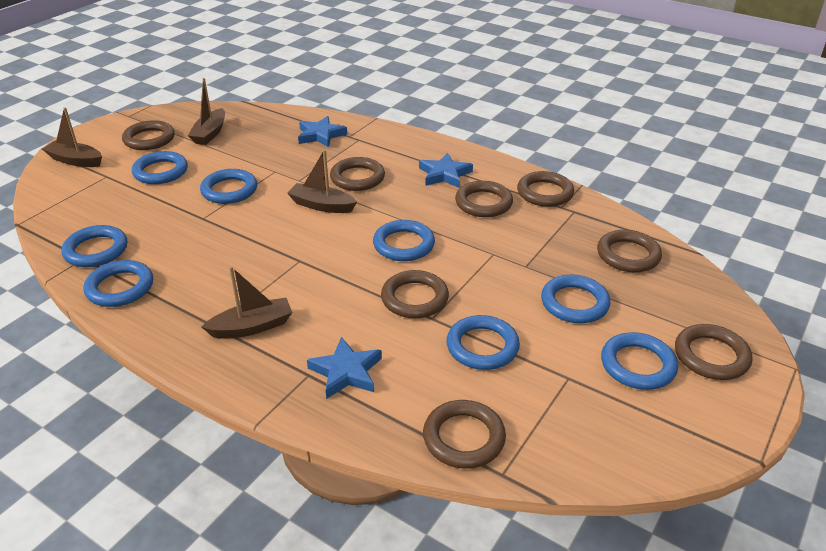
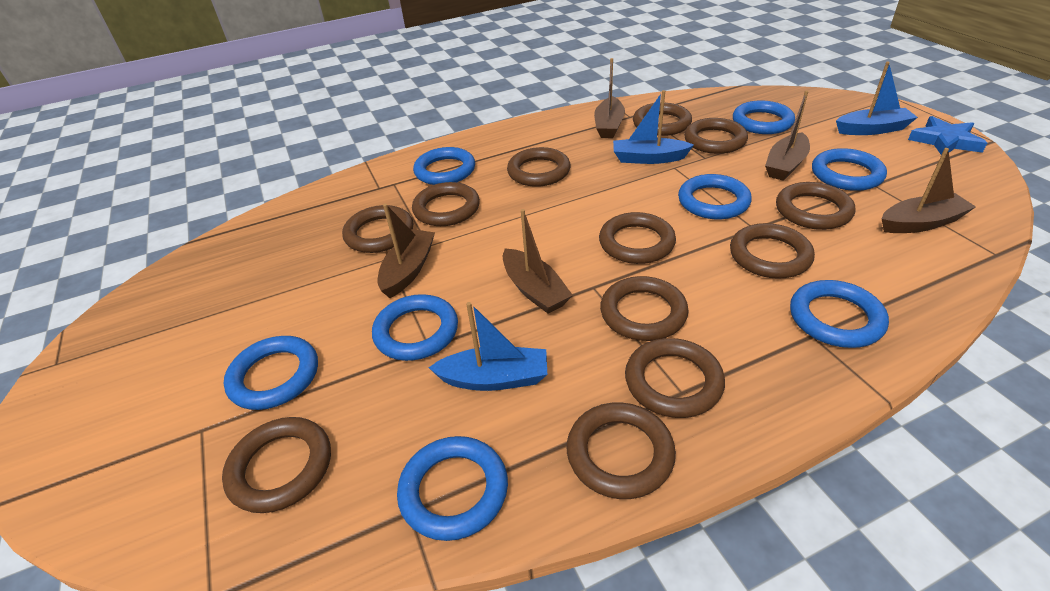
blue boat: 0 -> 3
blue star: 3 -> 1
brown boat: 4 -> 5
brown ring: 8 -> 12

